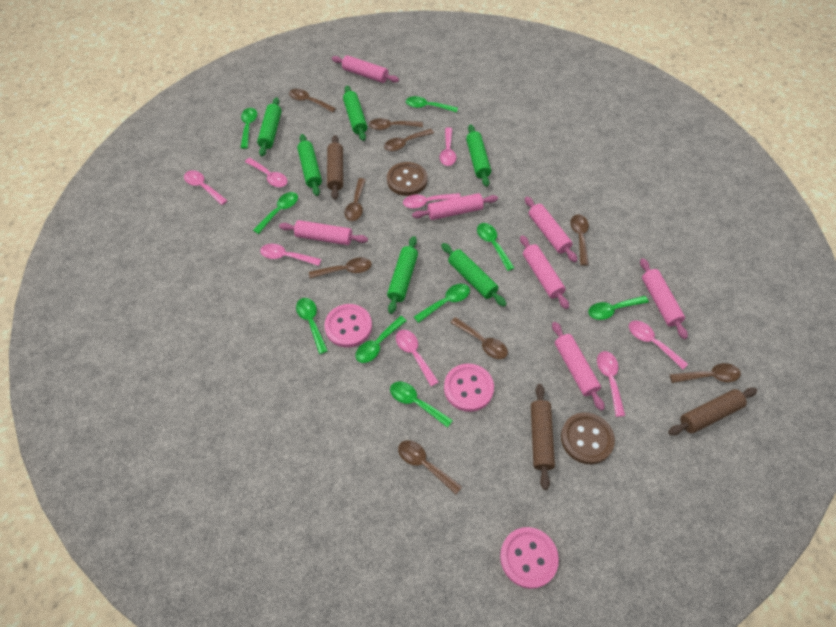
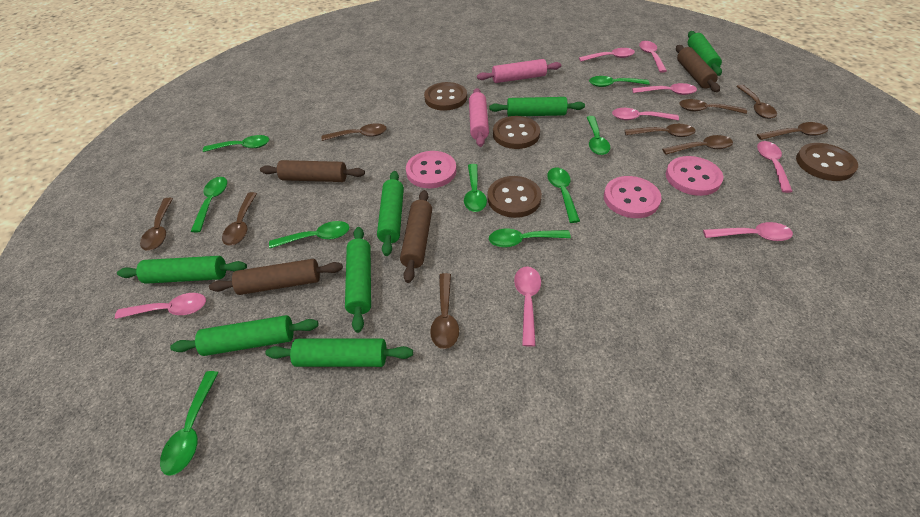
brown button: 2 -> 4
brown rolling pin: 3 -> 4
green rolling pin: 6 -> 7
pink rolling pin: 7 -> 2

